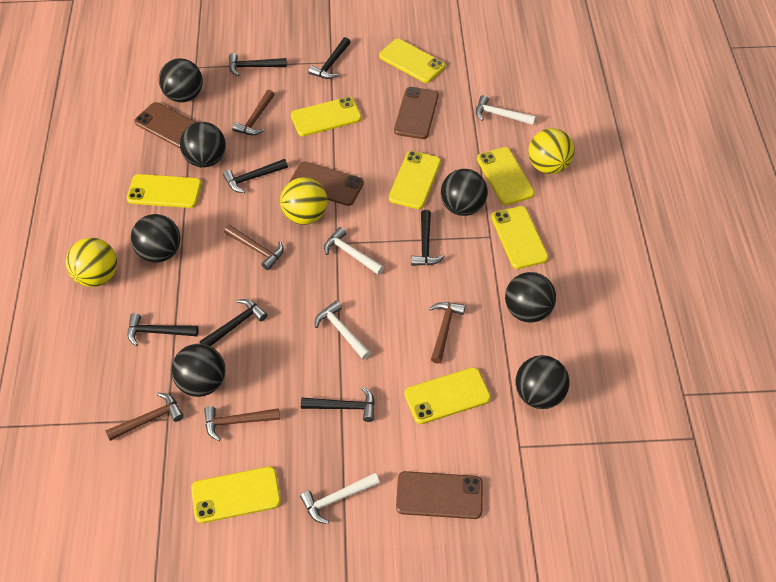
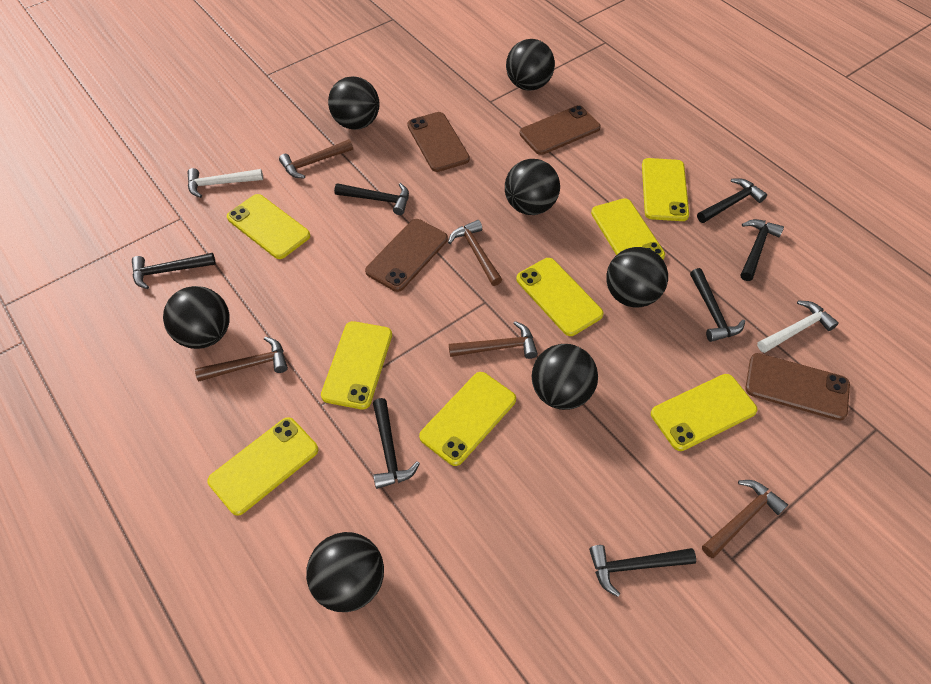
white hammer: 4 -> 2
yellow ball: 3 -> 0

